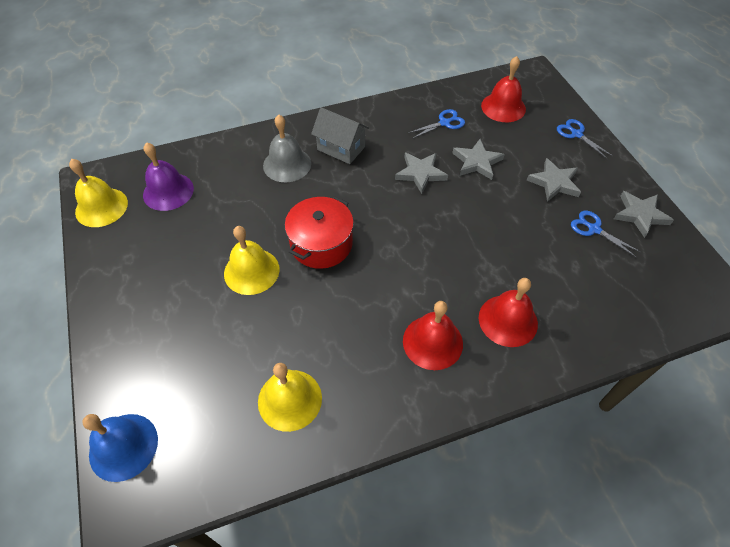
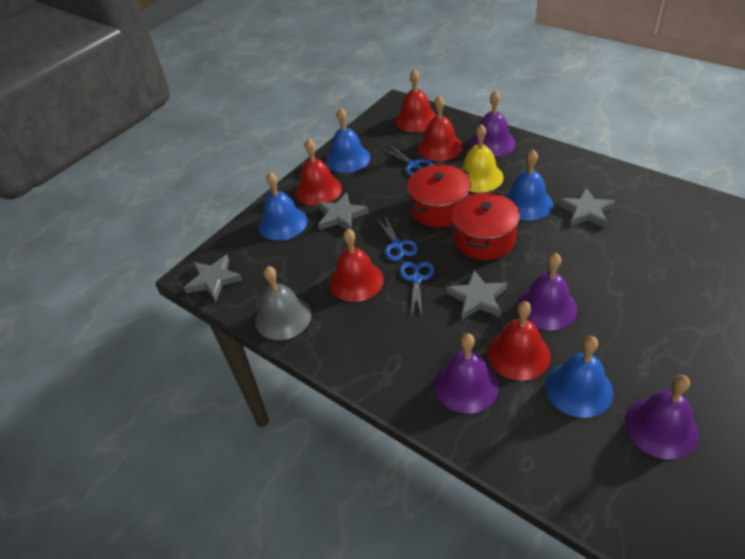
blue bell: 1 -> 4
grey house: 1 -> 0
purple bell: 1 -> 4
red bell: 3 -> 5
red pot: 1 -> 2
yellow bell: 3 -> 1

